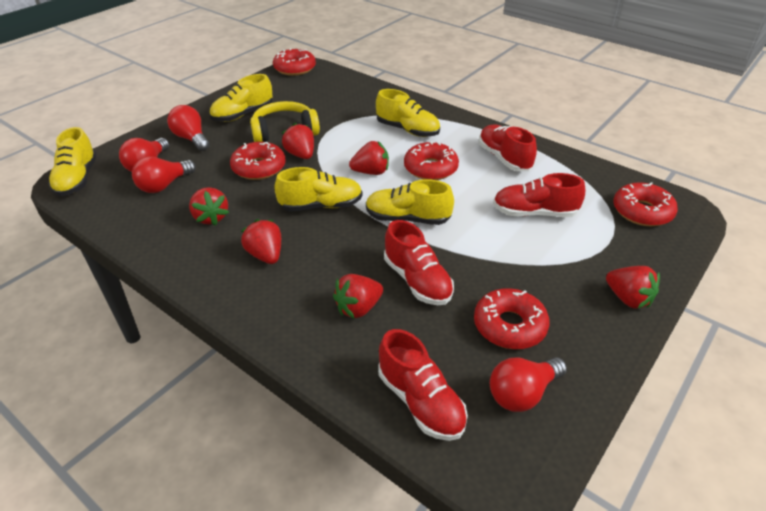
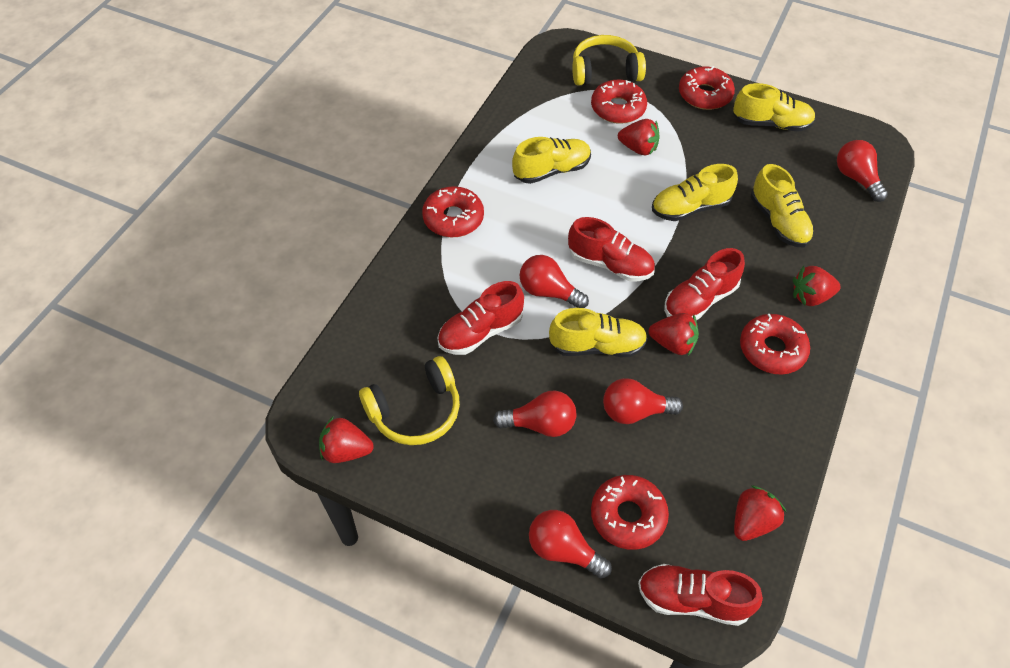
red light bulb: 4 -> 5
red strawberry: 6 -> 5
yellow headphones: 1 -> 2

